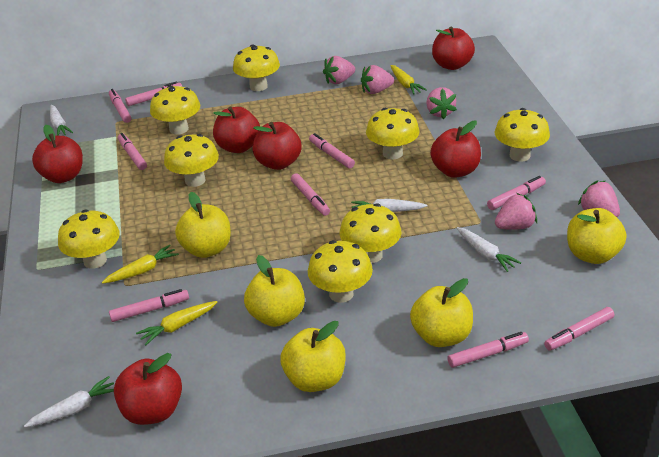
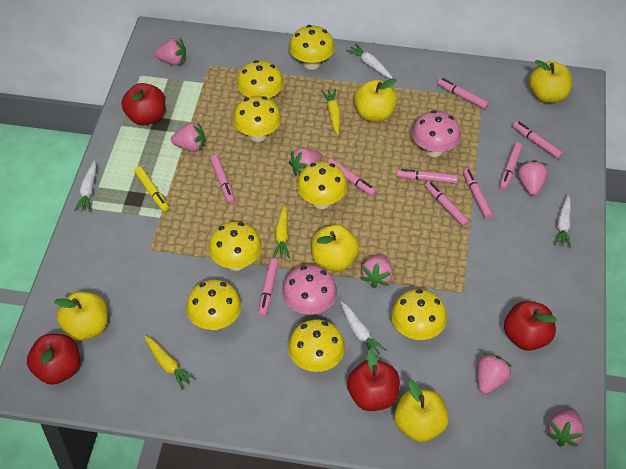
pink mushroom: 0 -> 2
pink strawberry: 5 -> 7
red apple: 6 -> 4
yellow marker: 0 -> 1

